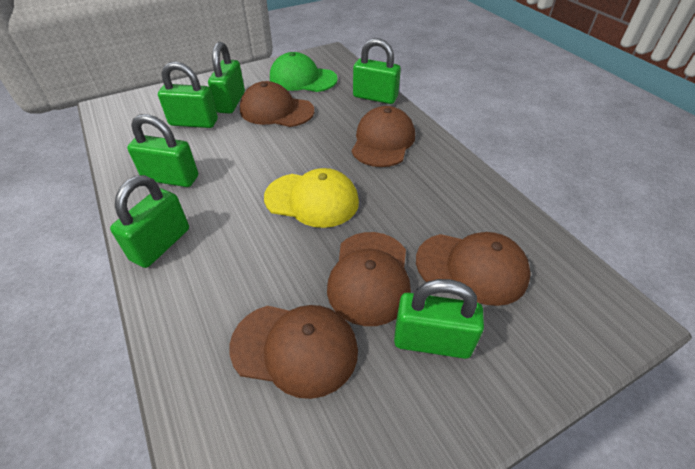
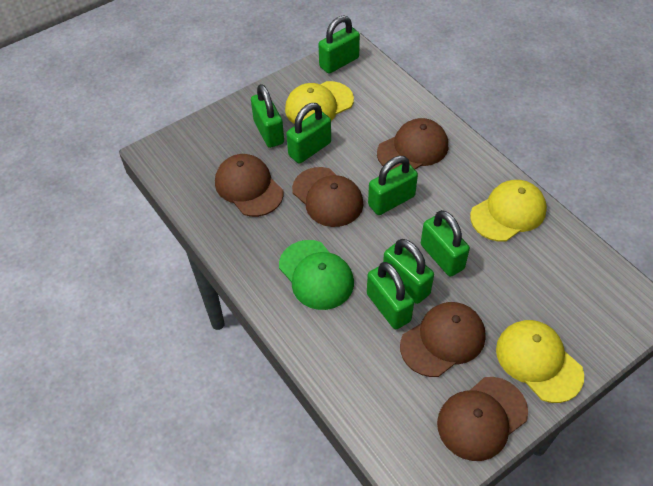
green padlock: 6 -> 7
yellow cap: 1 -> 3

